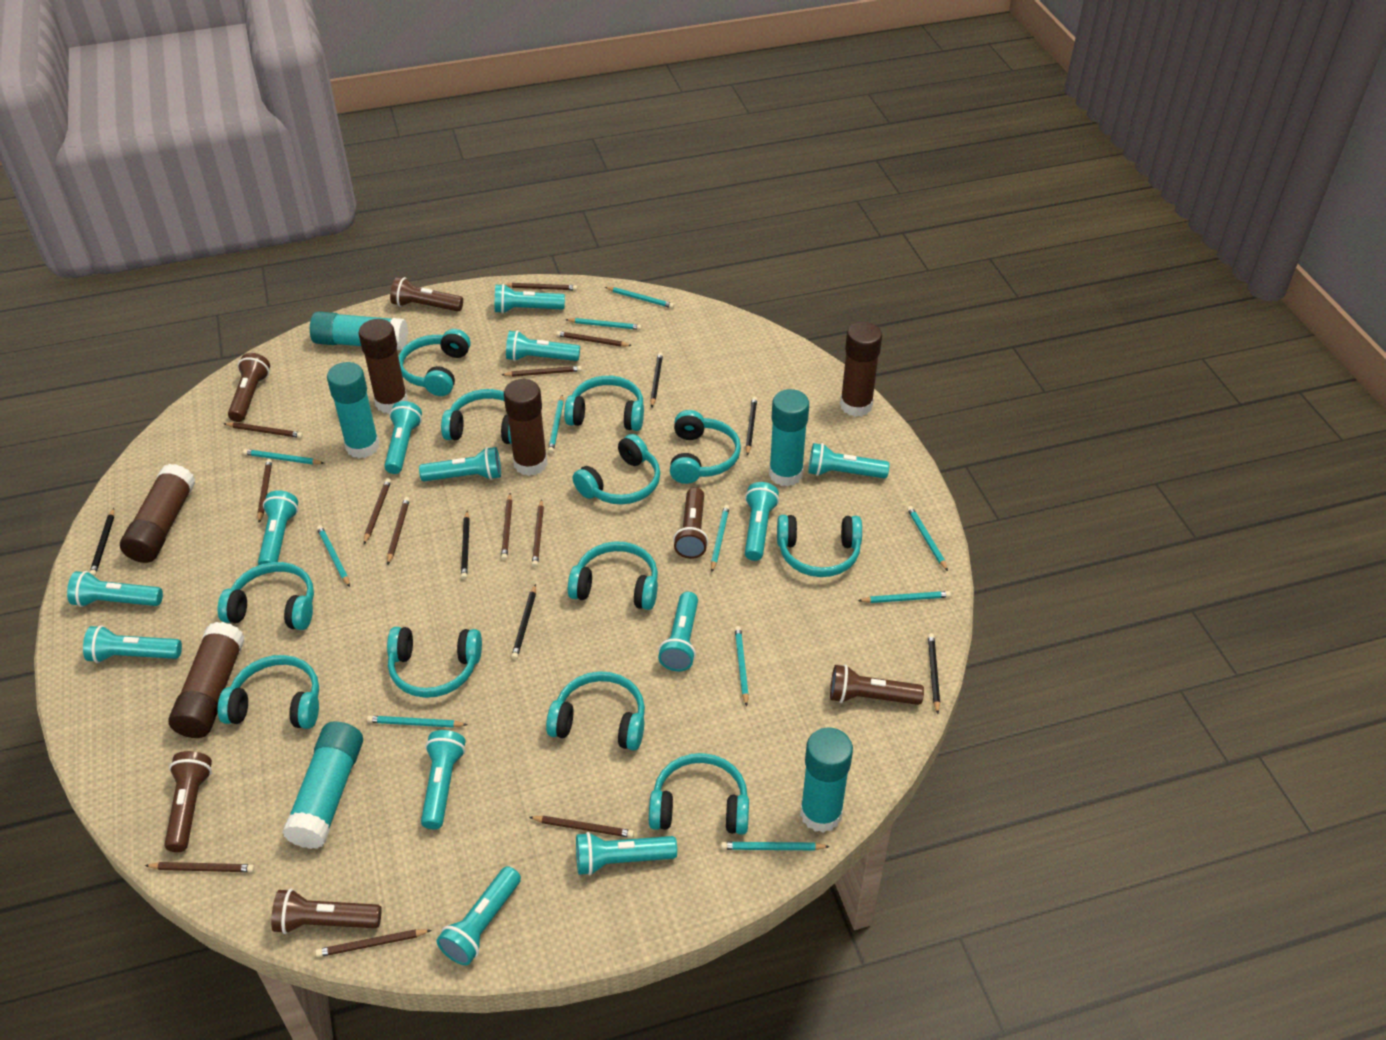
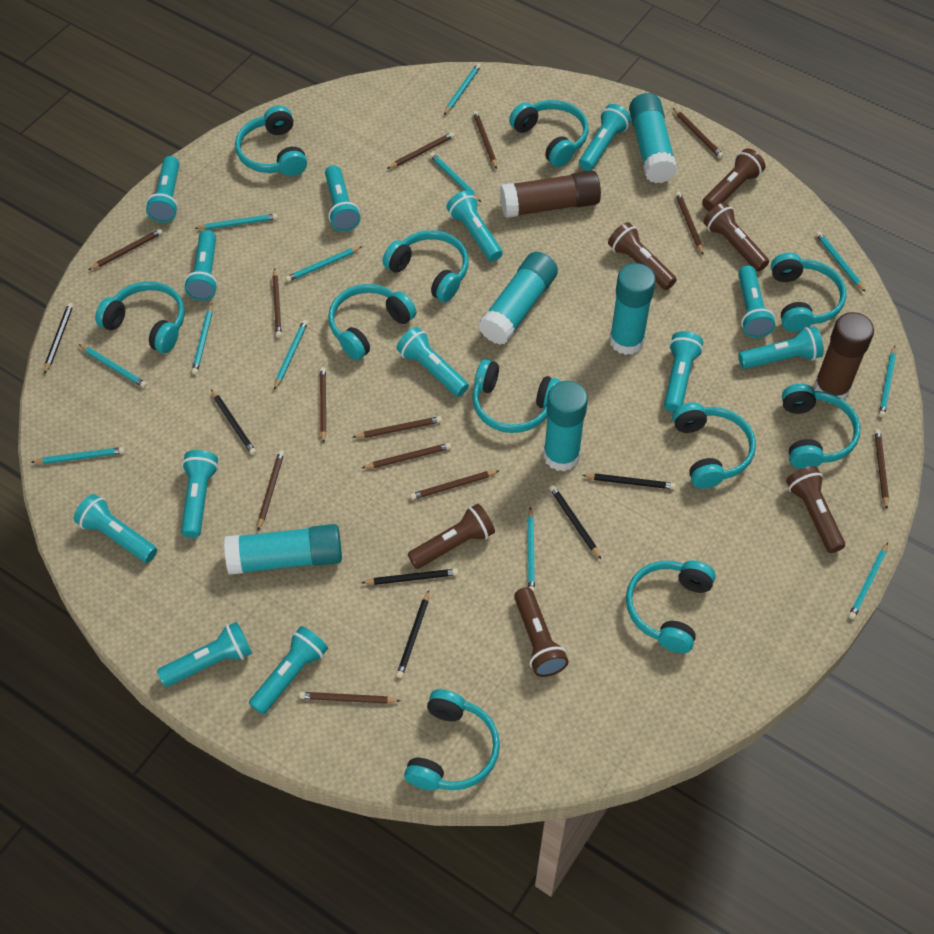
brown glue stick: 5 -> 2
brown pencil: 12 -> 13
turquoise headphones: 12 -> 11
turquoise pencil: 11 -> 12

